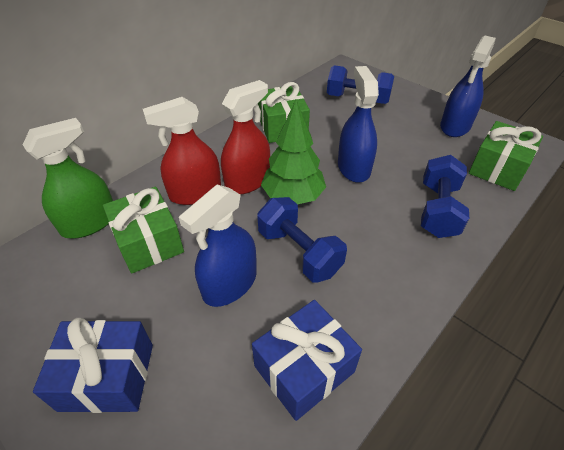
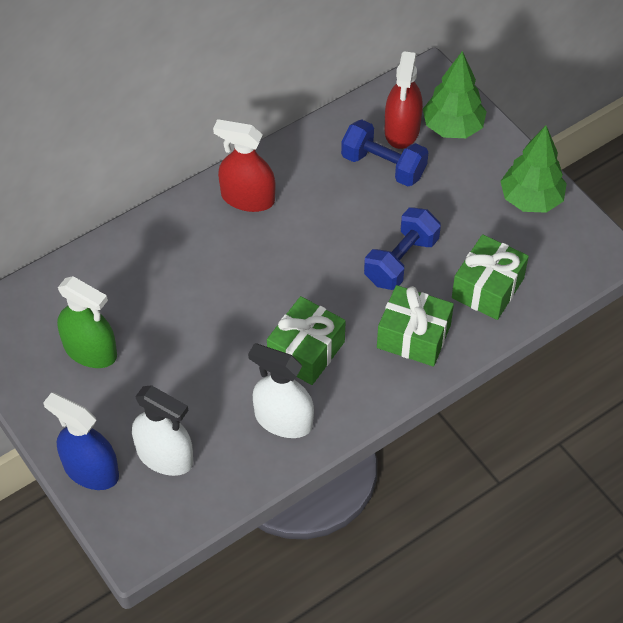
blue dumbbell: 3 -> 2
blue gift: 2 -> 0
blue spray bottle: 3 -> 1
green tree: 1 -> 2
white spray bottle: 0 -> 2

